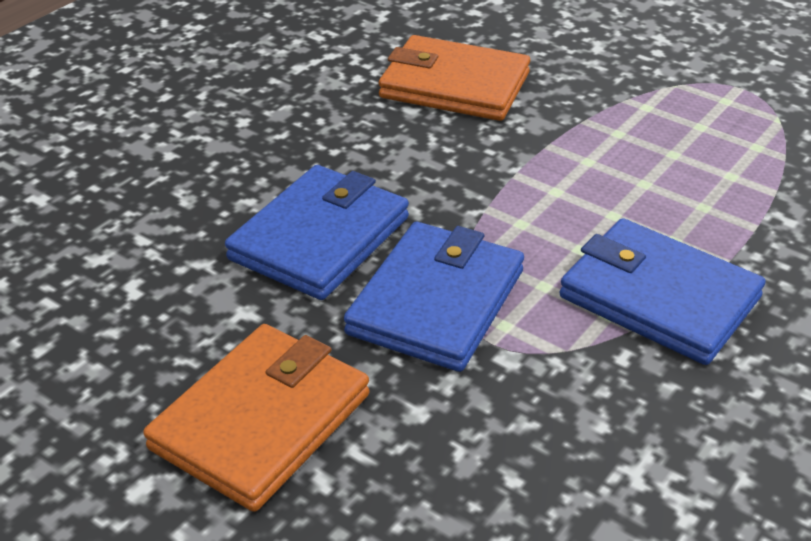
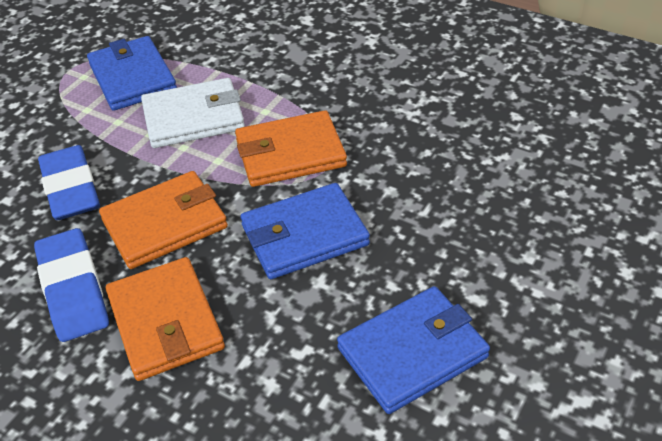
blue eraser: 0 -> 2
orange wallet: 2 -> 3
white wallet: 0 -> 1

